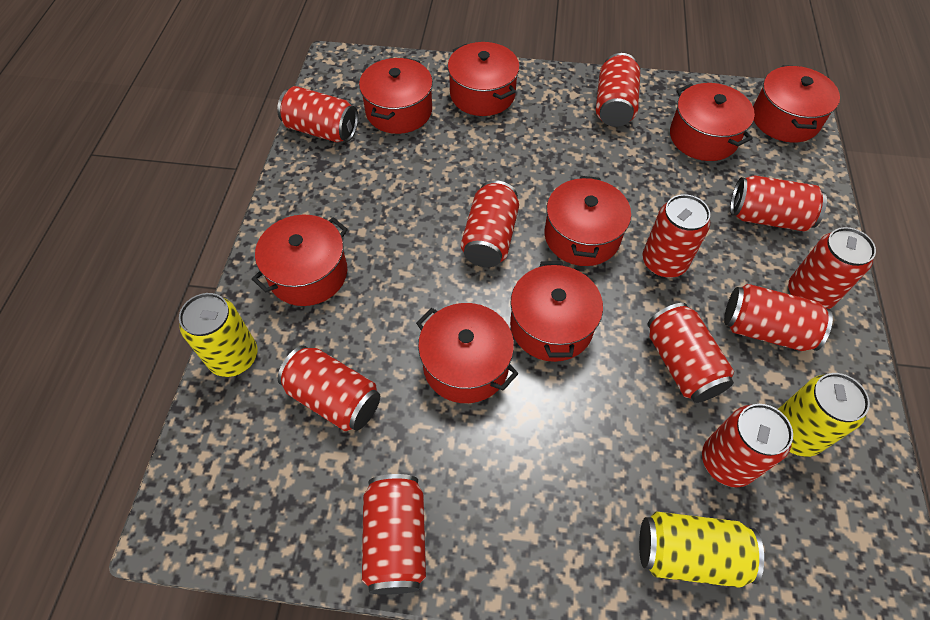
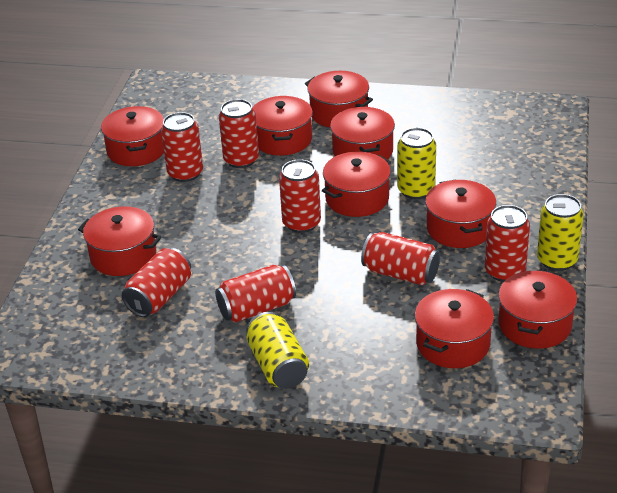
red can: 11 -> 7
red pot: 8 -> 9

